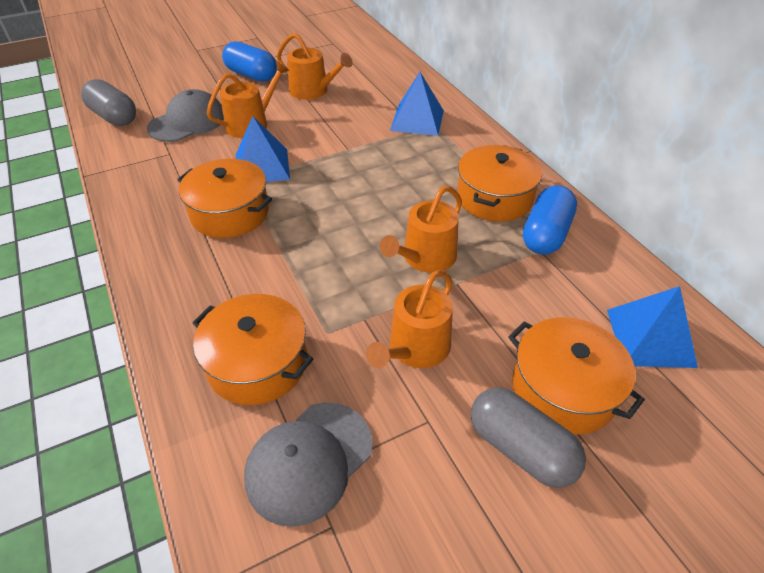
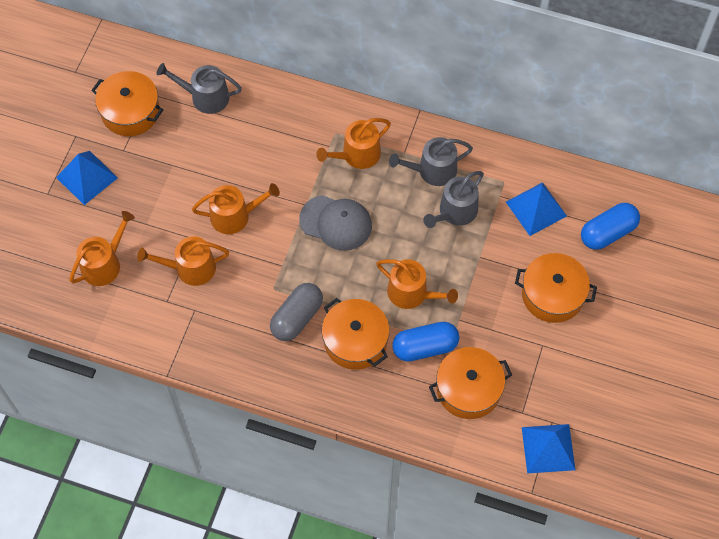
grey cap: 2 -> 1
grey capsule: 2 -> 1
grey watering can: 0 -> 3
orange watering can: 4 -> 5

